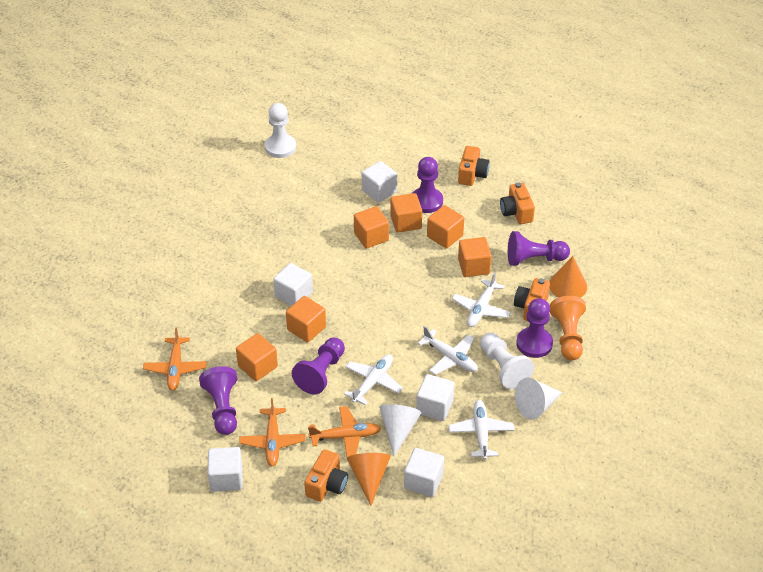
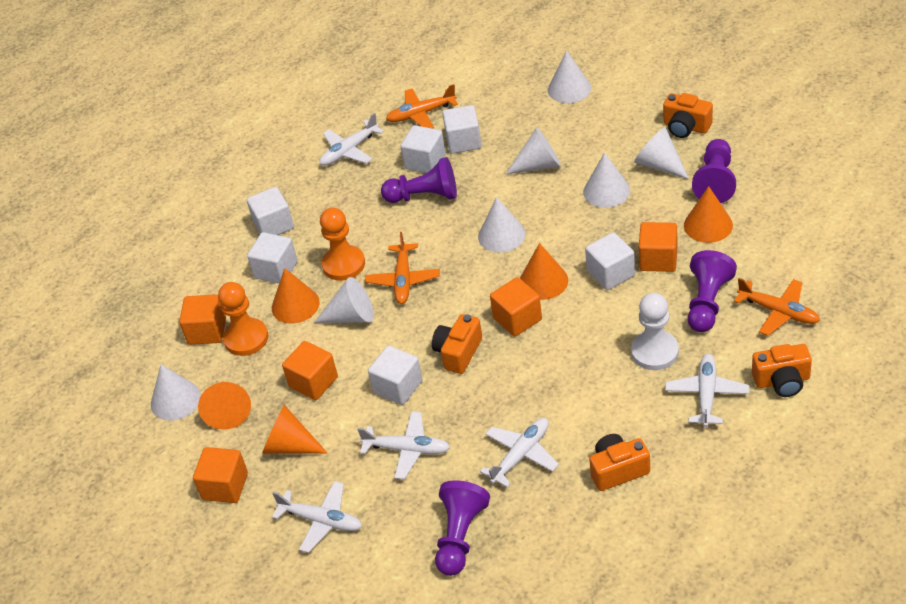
orange cone: 2 -> 5
orange cube: 6 -> 5
orange pawn: 1 -> 2
purple pawn: 5 -> 4
white cone: 2 -> 7
white cube: 5 -> 6
white pawn: 2 -> 1
white plane: 4 -> 5

